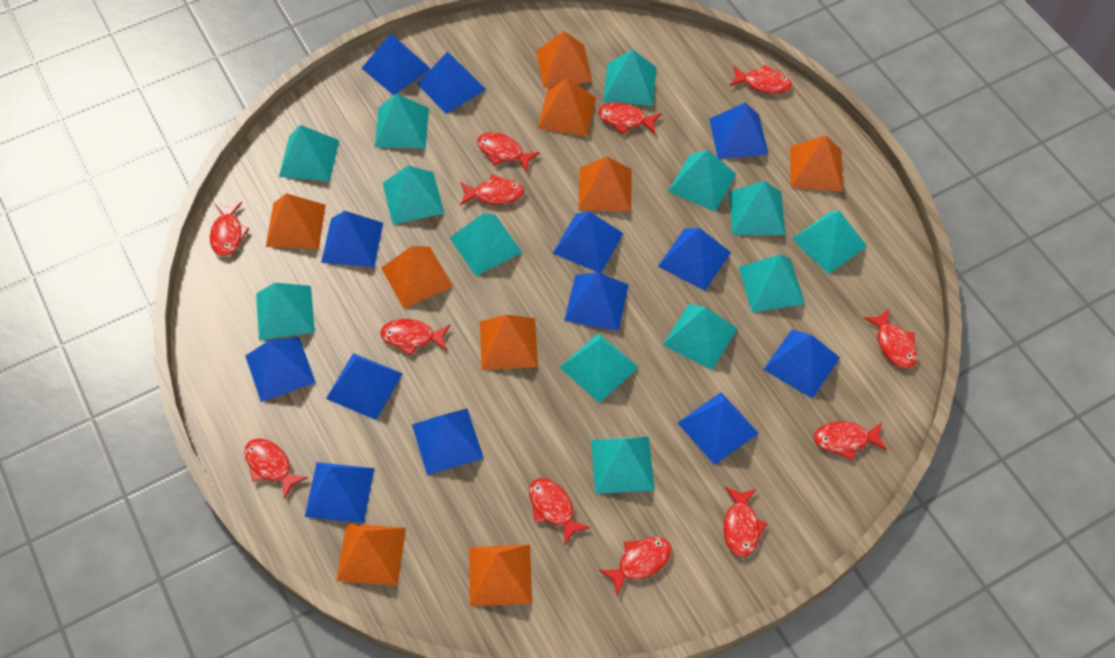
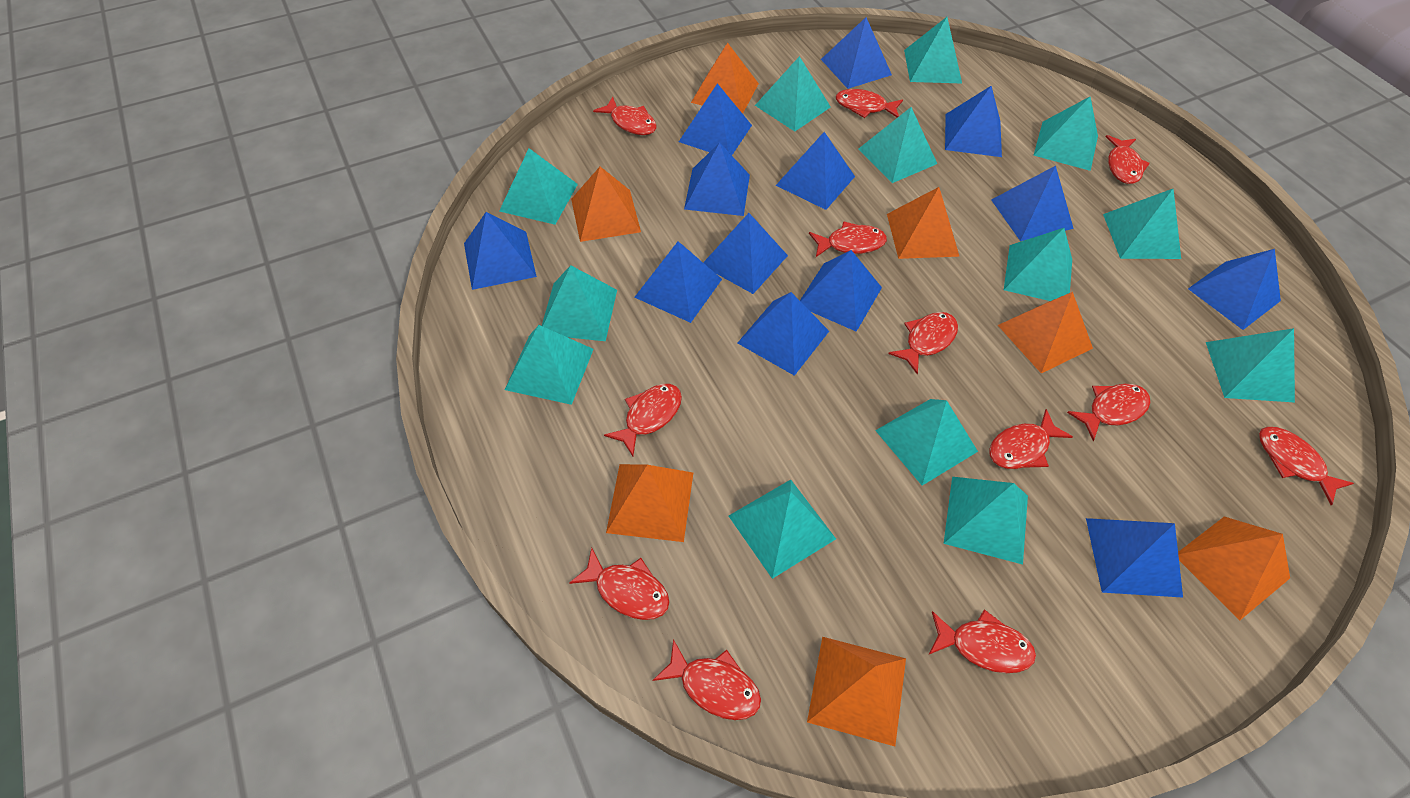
orange pyramid: 9 -> 7

